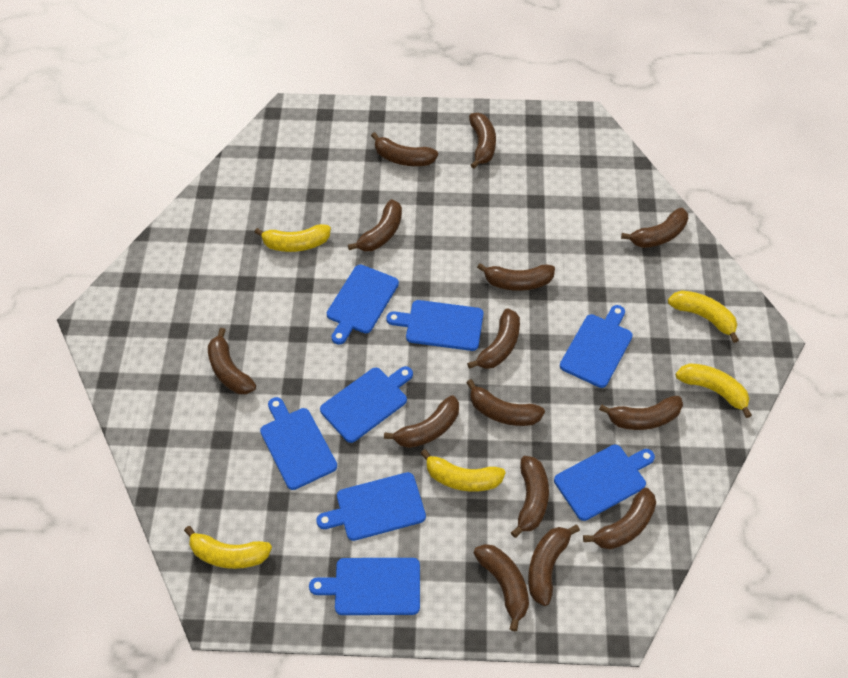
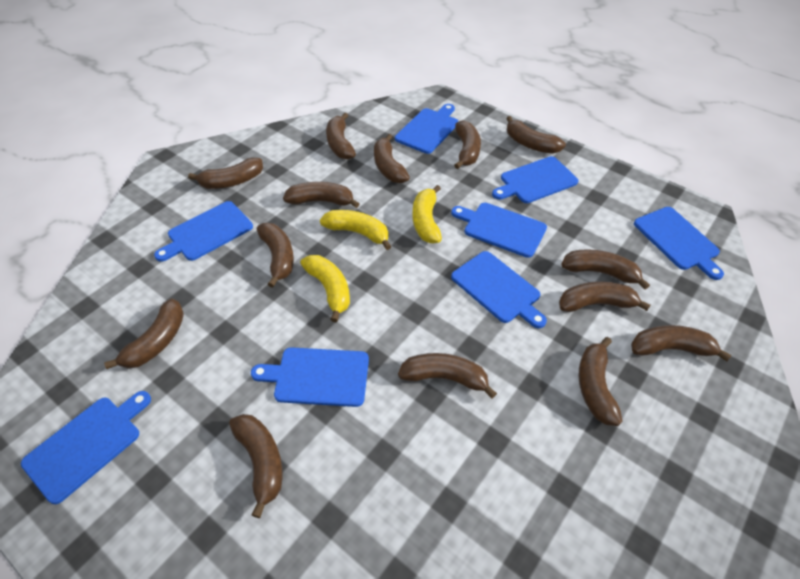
yellow banana: 5 -> 3

